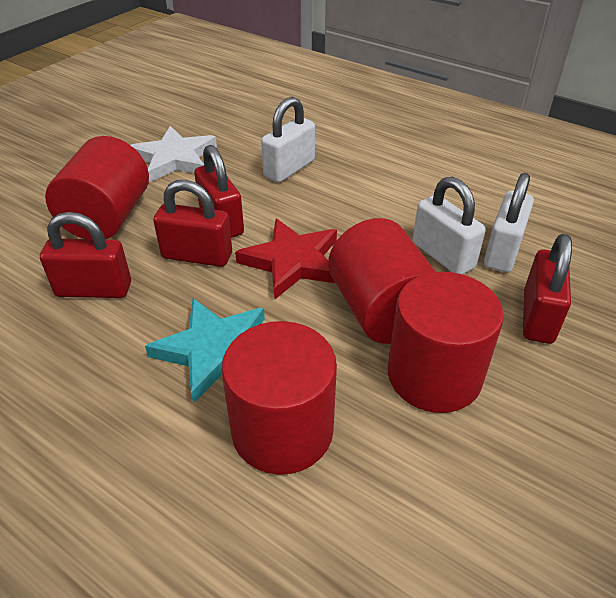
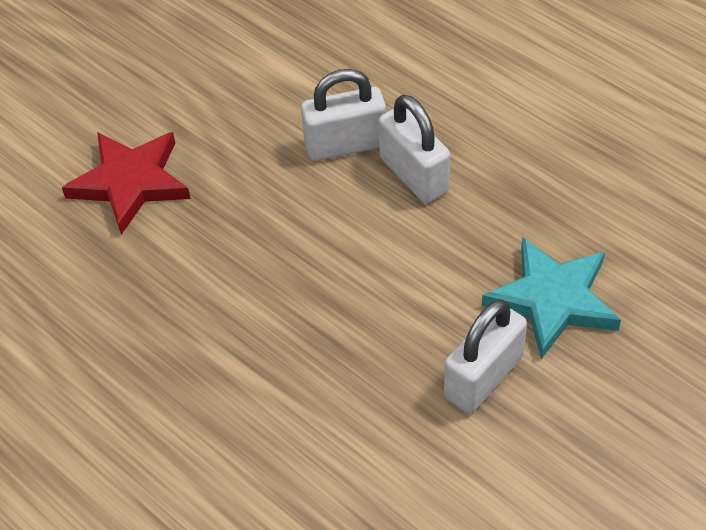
red cylinder: 4 -> 0
red padlock: 4 -> 0
white star: 1 -> 0

